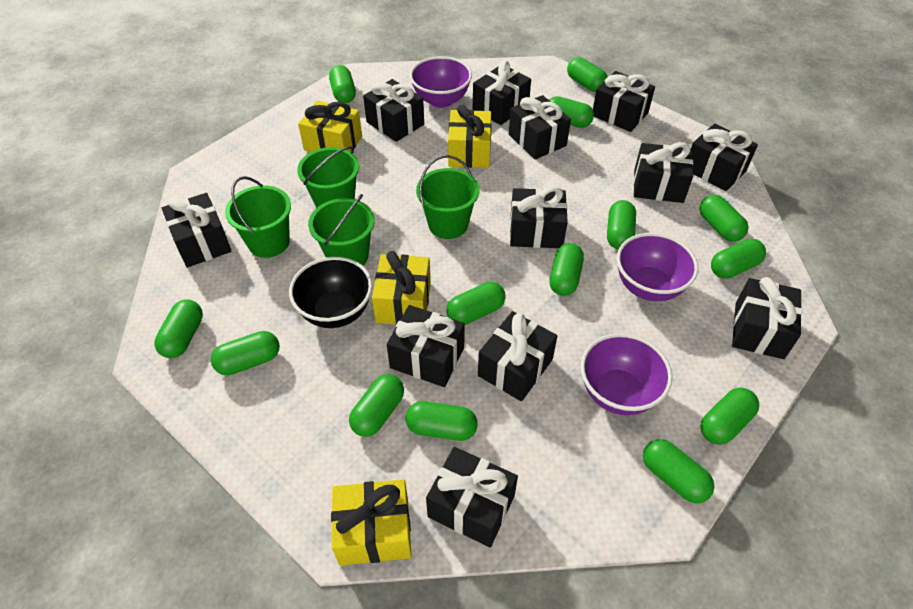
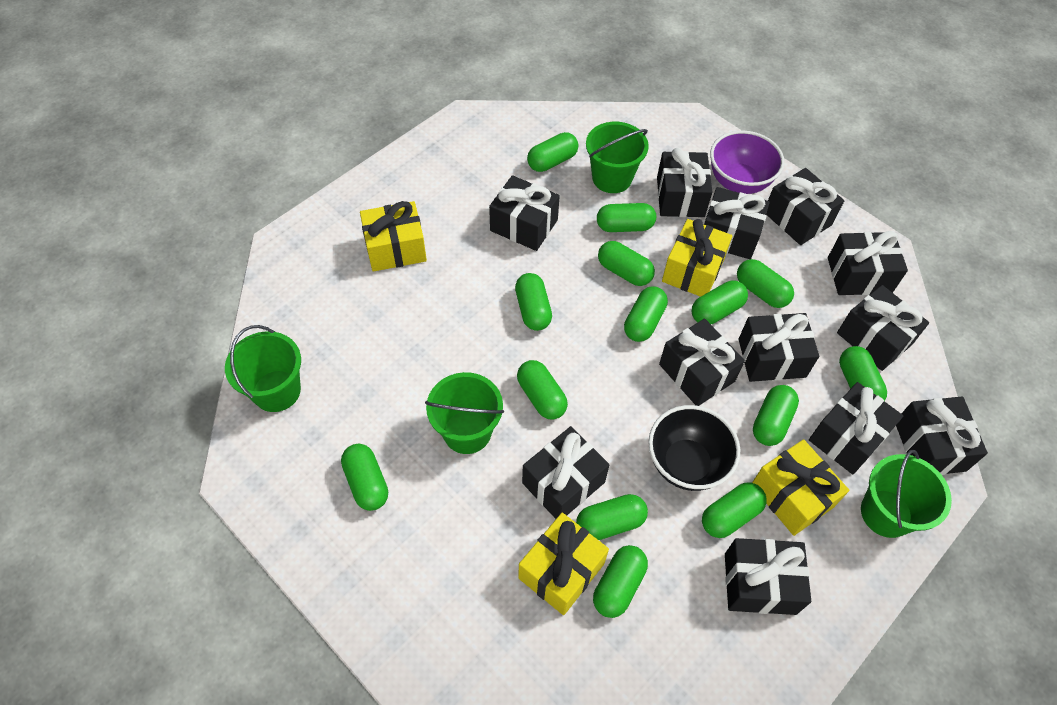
purple bowl: 3 -> 1

